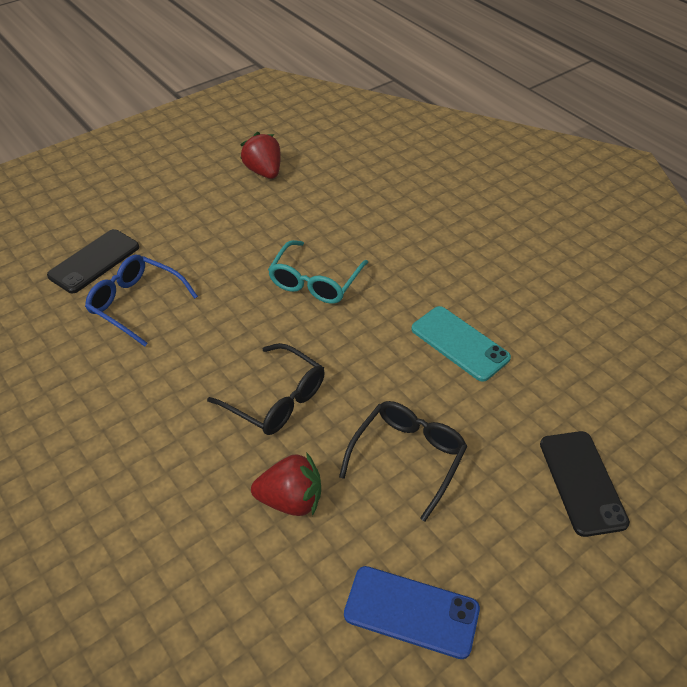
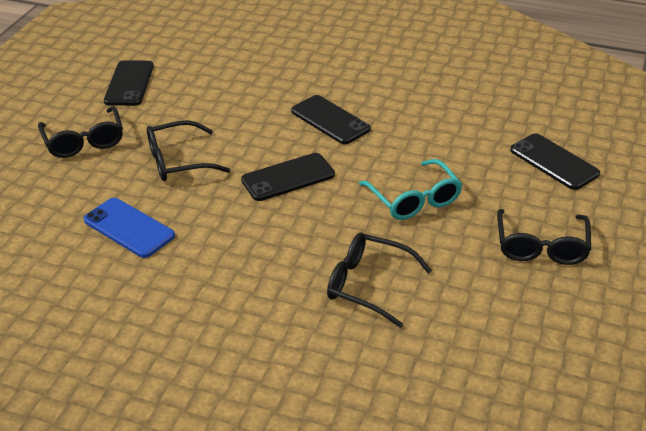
black glasses: 2 -> 4
black phone: 2 -> 4
blue glasses: 1 -> 0
red strawberry: 2 -> 0
turquoise phone: 1 -> 0

